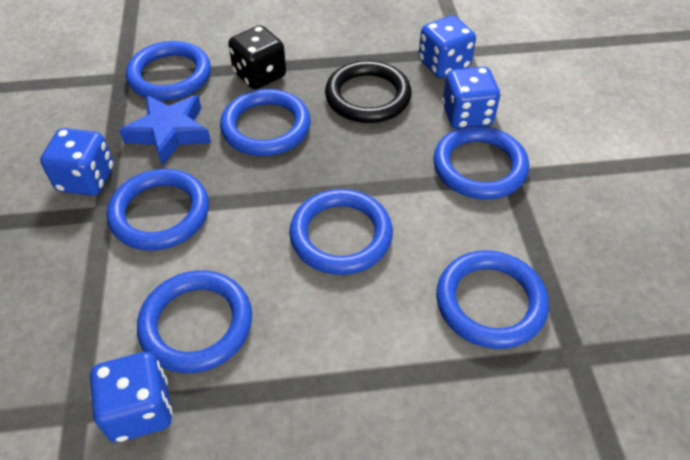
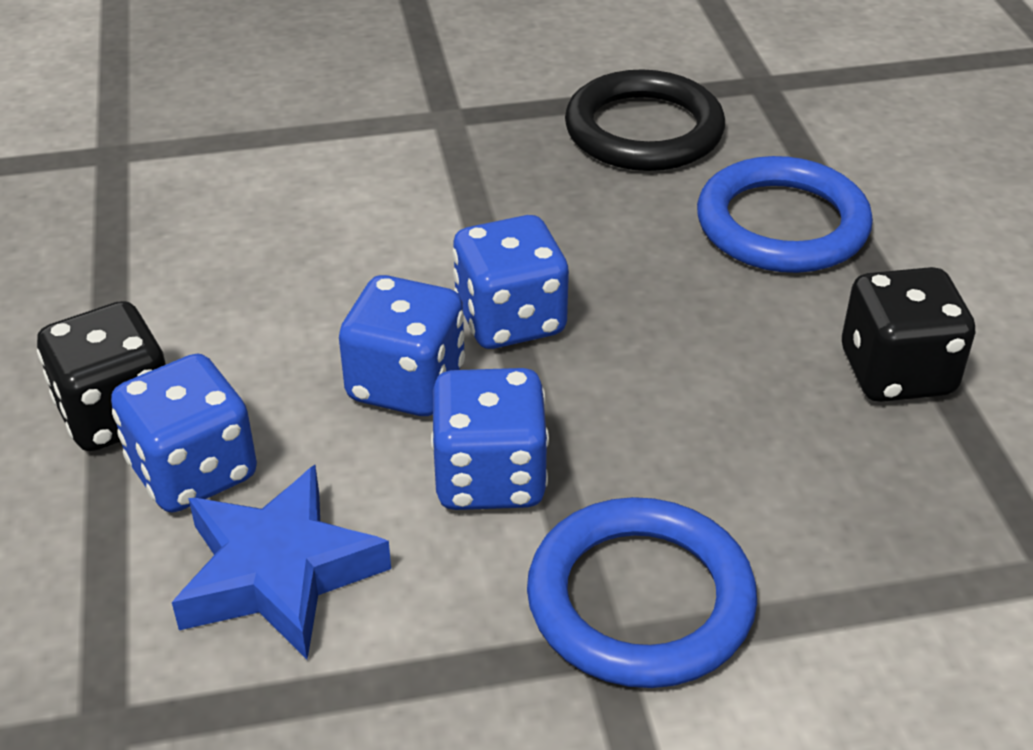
black dice: 1 -> 2
blue ring: 7 -> 2

